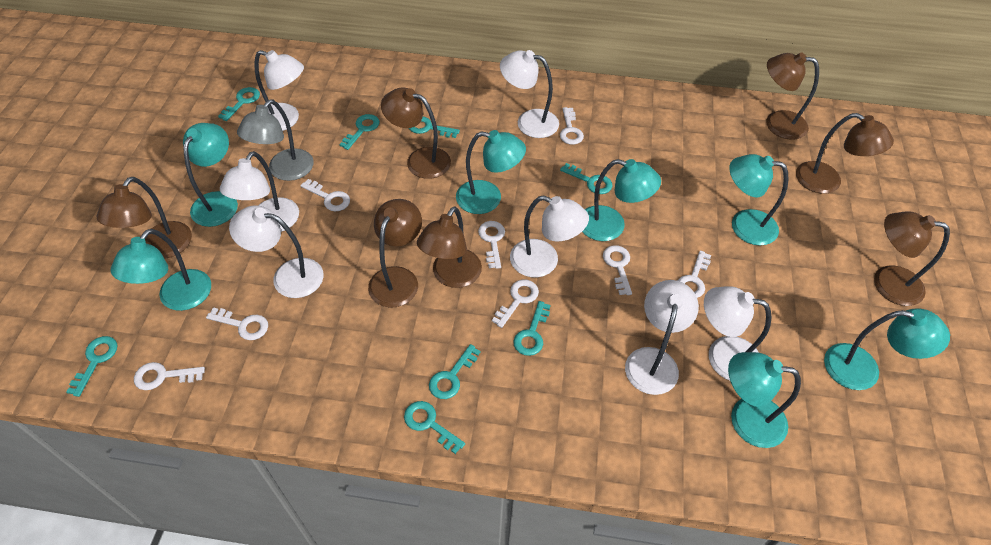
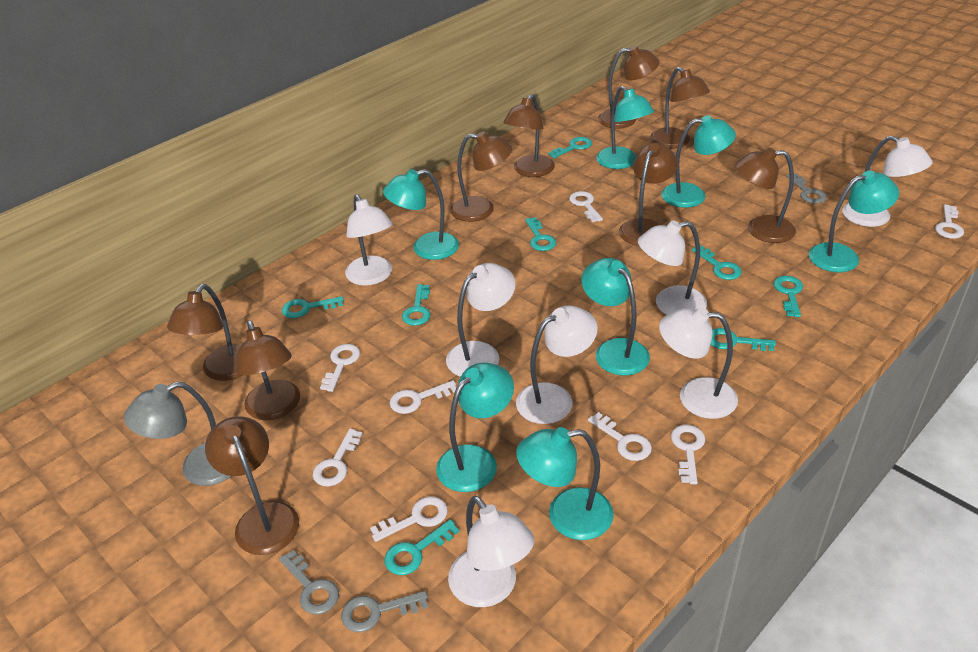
brown lamp: 7 -> 9
grey key: 0 -> 3

